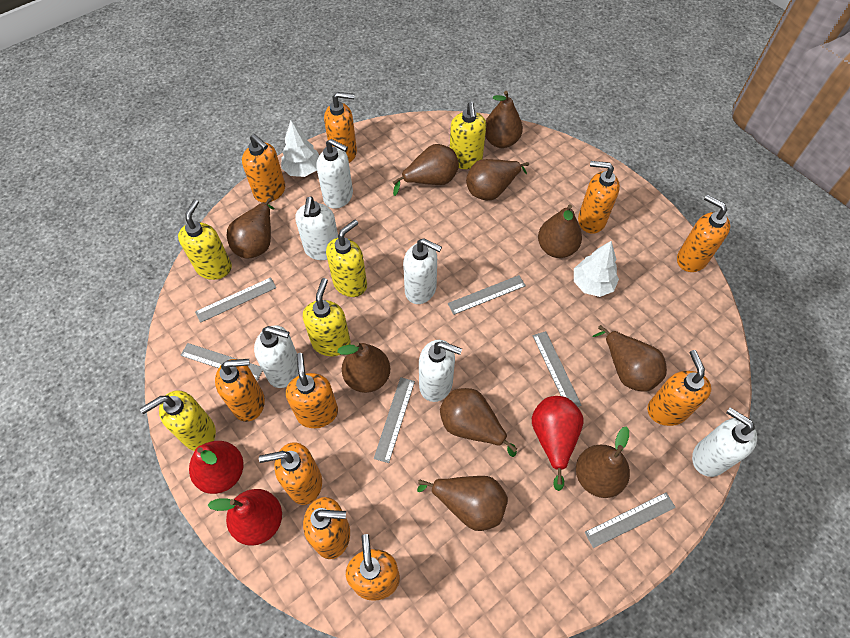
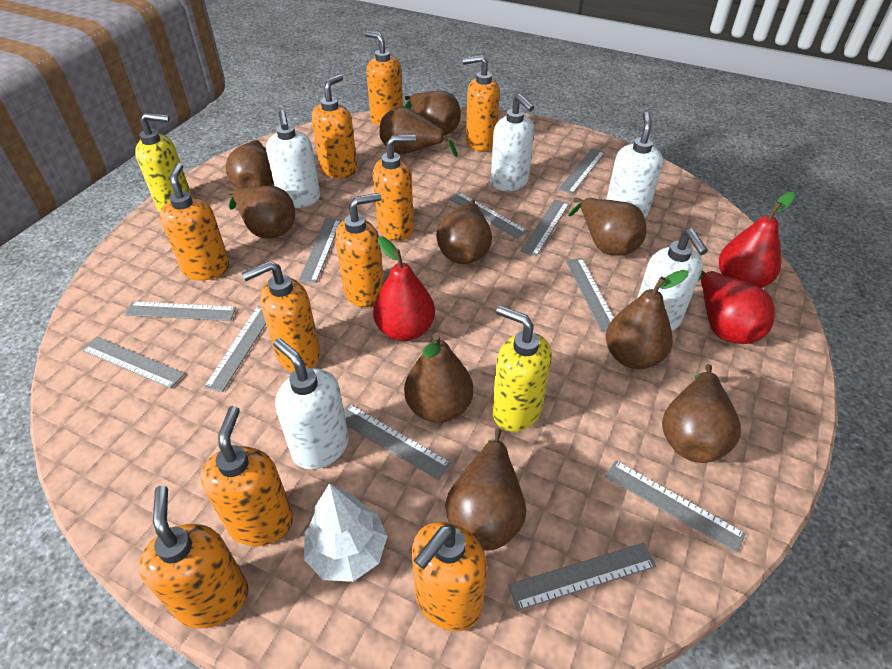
grey ruler: 6 -> 11
white soap dispenser: 6 -> 5
white tree: 2 -> 1
yellow soap dispenser: 5 -> 2

